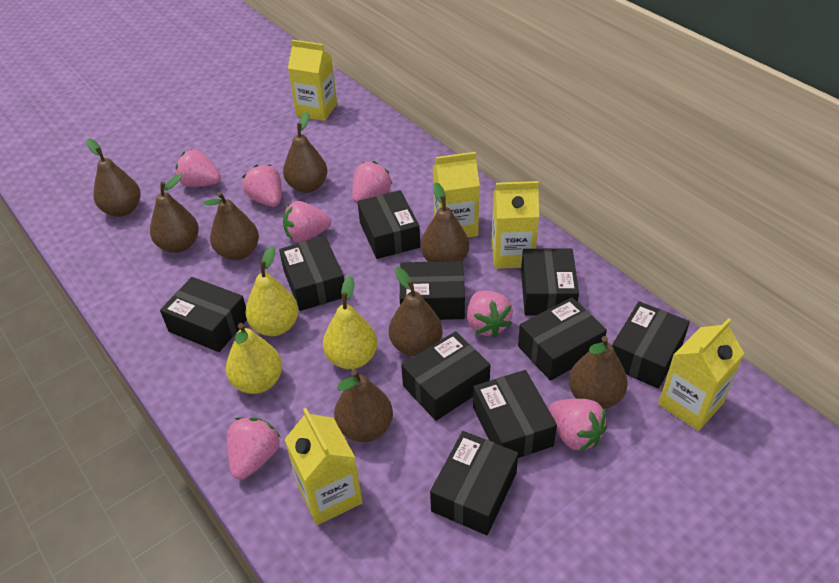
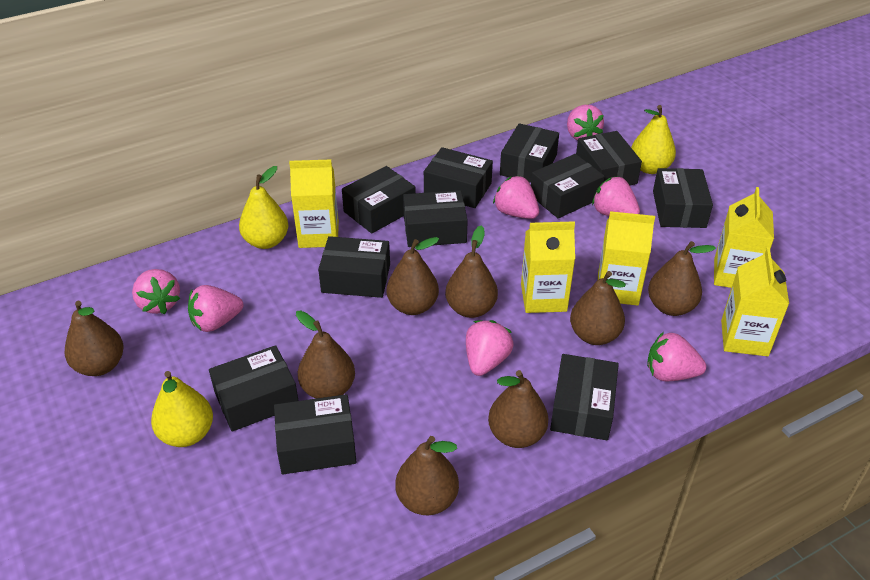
black box: 10 -> 11

